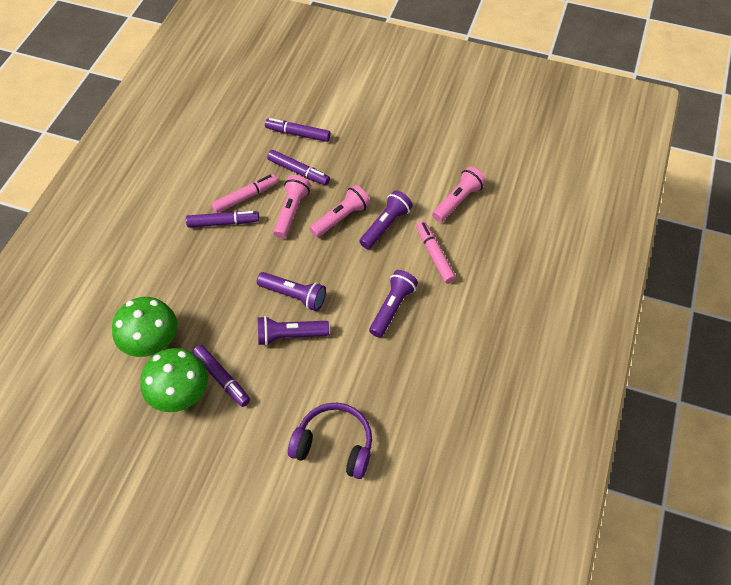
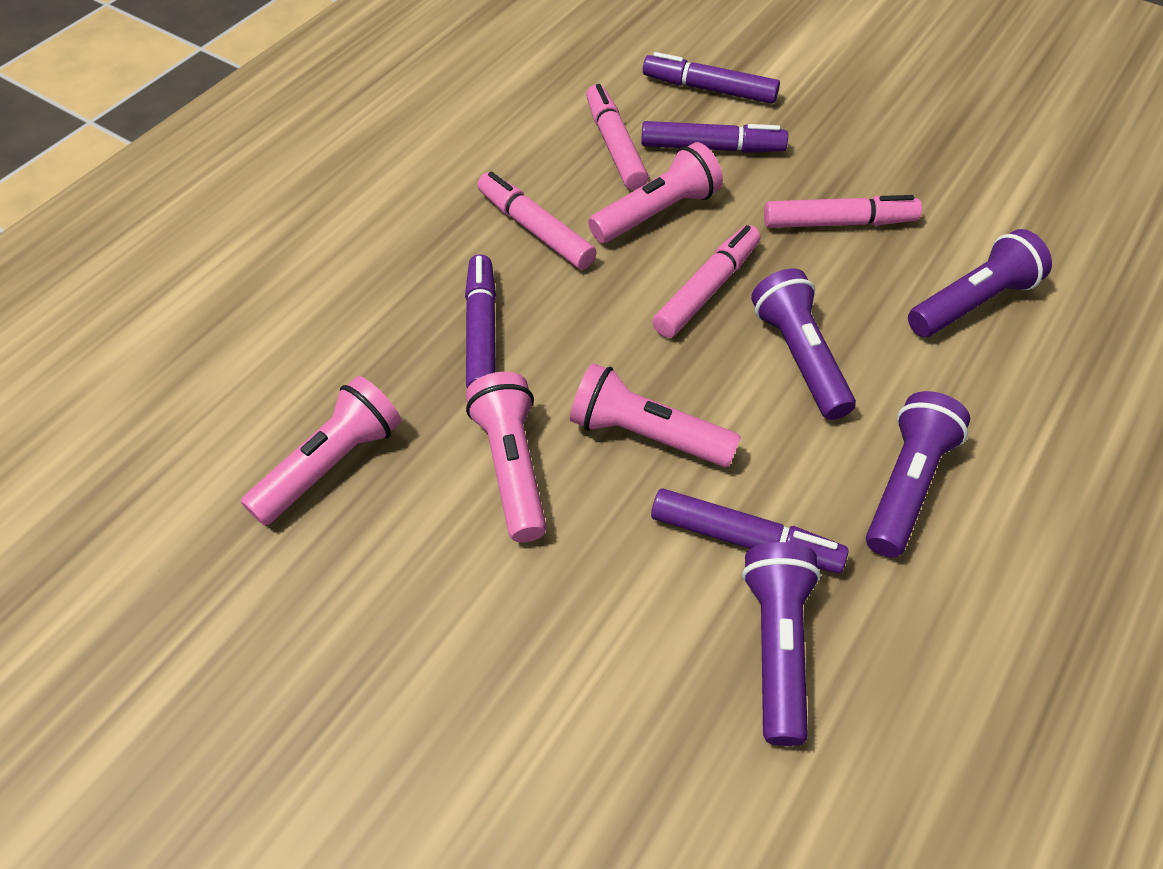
green mushroom: 2 -> 0
pink flashlight: 3 -> 4
pink marker: 2 -> 4
purple headphones: 1 -> 0

